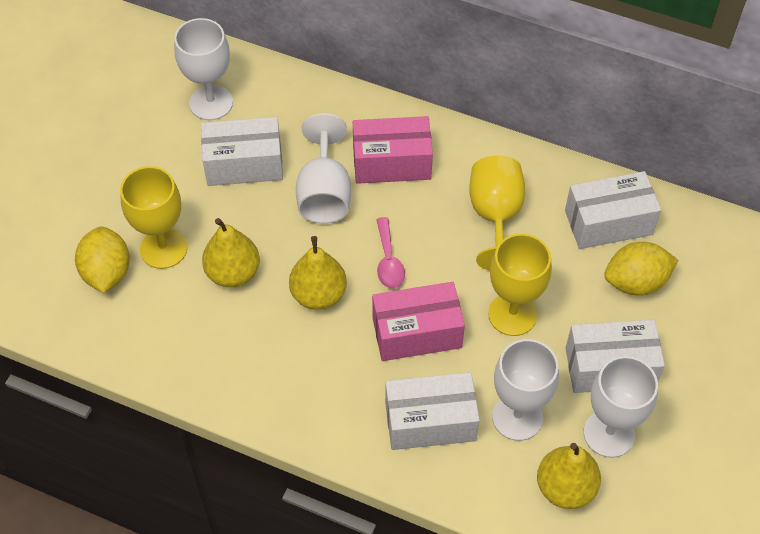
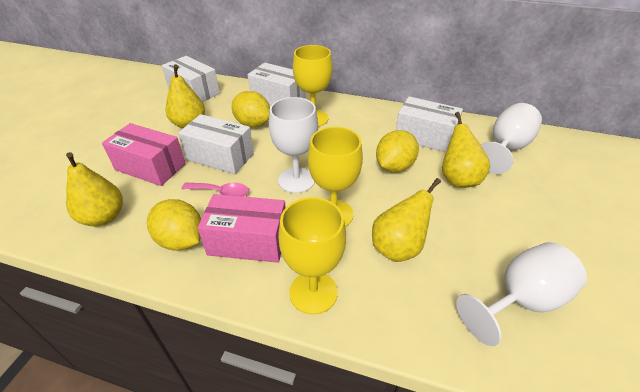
white goblet: 4 -> 3
yellow lemon: 2 -> 3
yellow pear: 3 -> 4

